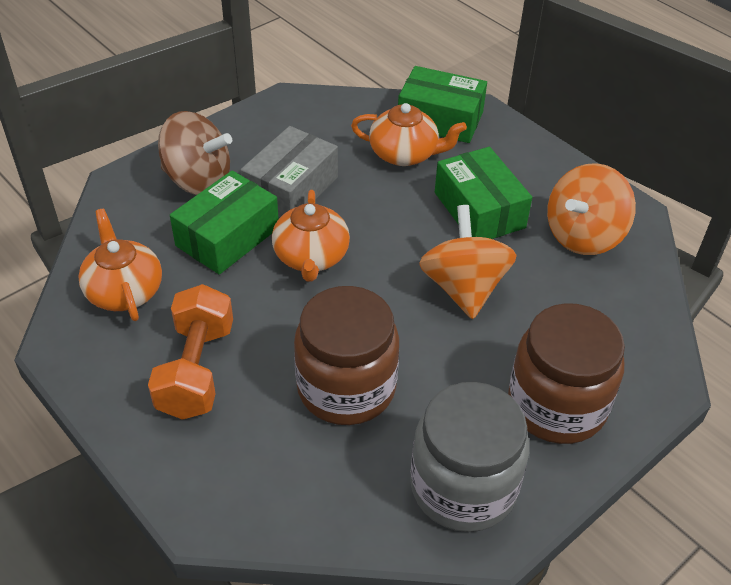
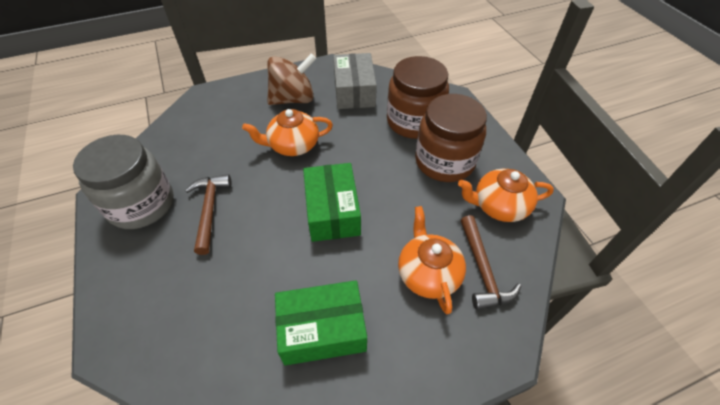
brown hammer: 0 -> 2
green box: 3 -> 2
orange dumbbell: 1 -> 0
orange spinning top: 2 -> 0

